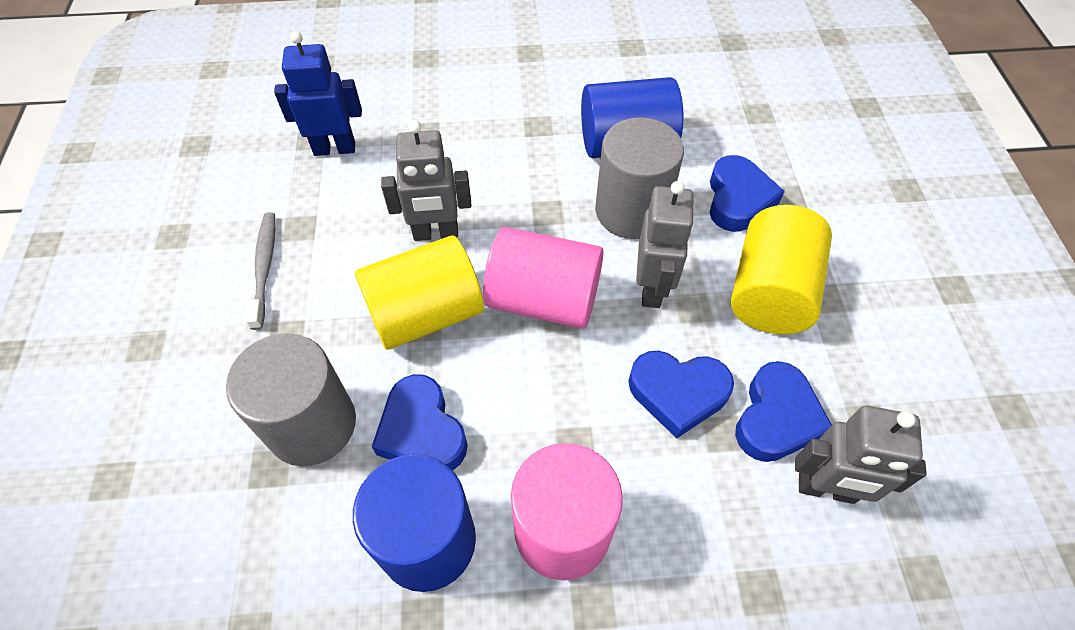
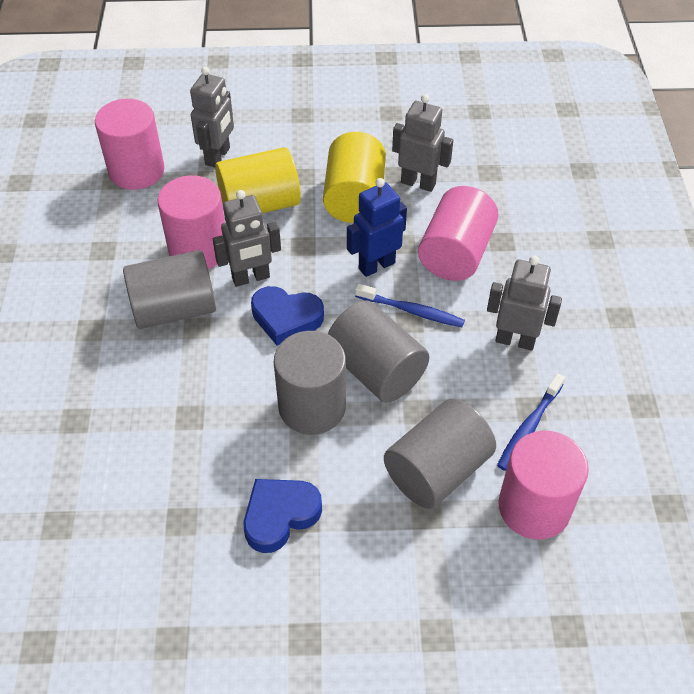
blue cylinder: 2 -> 0
blue heart: 4 -> 2
blue toothbrush: 0 -> 2
grey cylinder: 2 -> 4
grey robot: 3 -> 4
grey toothbrush: 1 -> 0
pink cylinder: 2 -> 4

